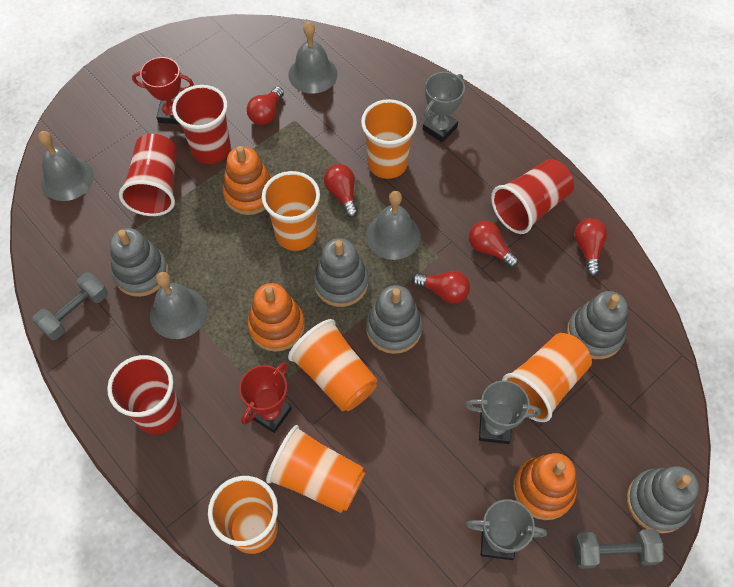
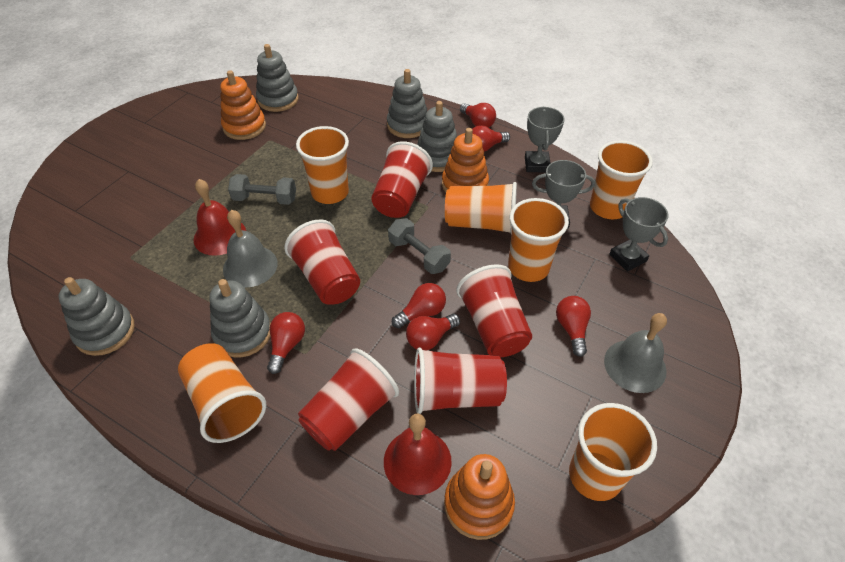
grey bell: 4 -> 2
red bell: 0 -> 2
red cup: 4 -> 5
red light bulb: 5 -> 6
red trophy: 2 -> 0

